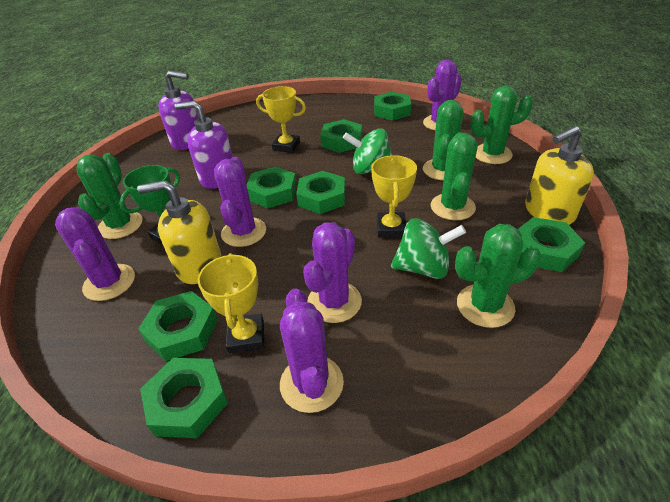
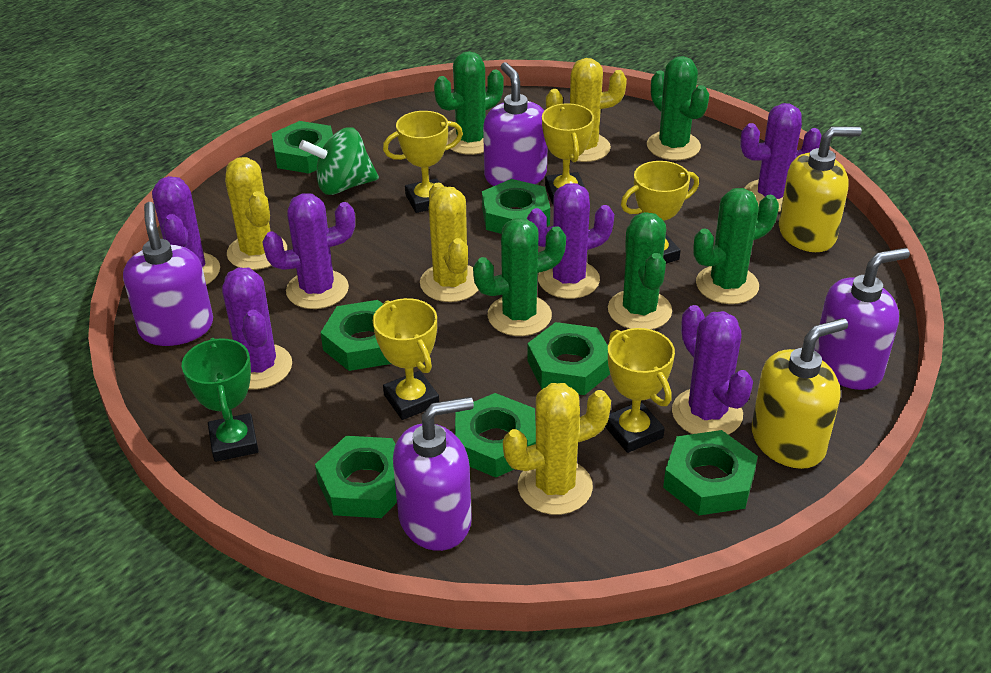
green spinning top: 2 -> 1
purple cactus: 5 -> 6
purple soap dispenser: 2 -> 4
yellow cactus: 0 -> 4
yellow trophy: 3 -> 5

